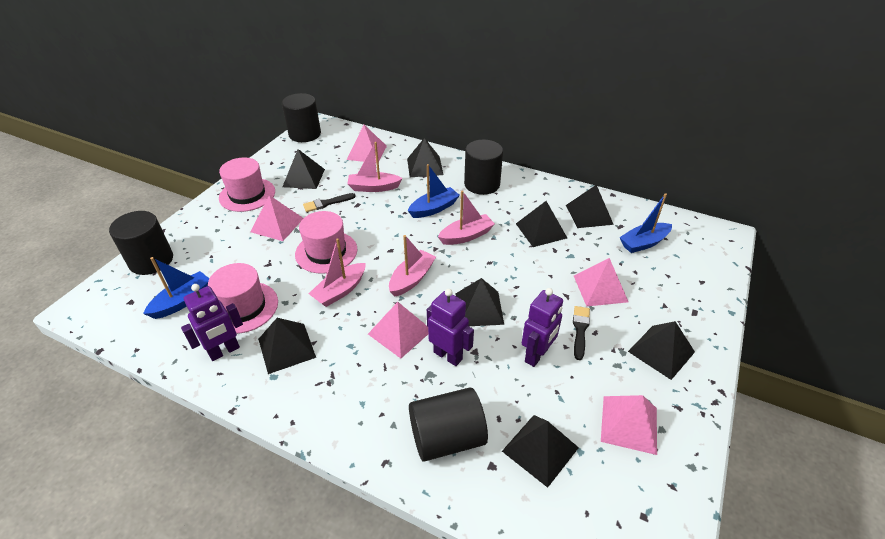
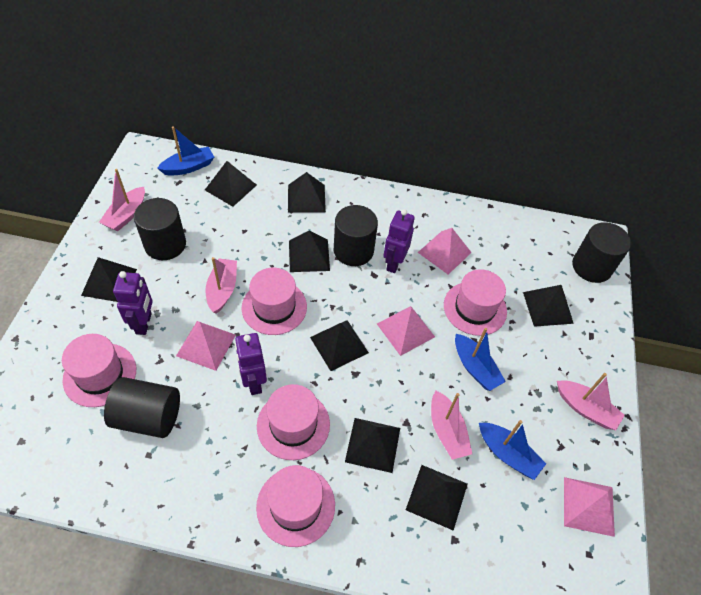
black brush: 2 -> 0
pink hat: 3 -> 5
pink pyramid: 5 -> 4

